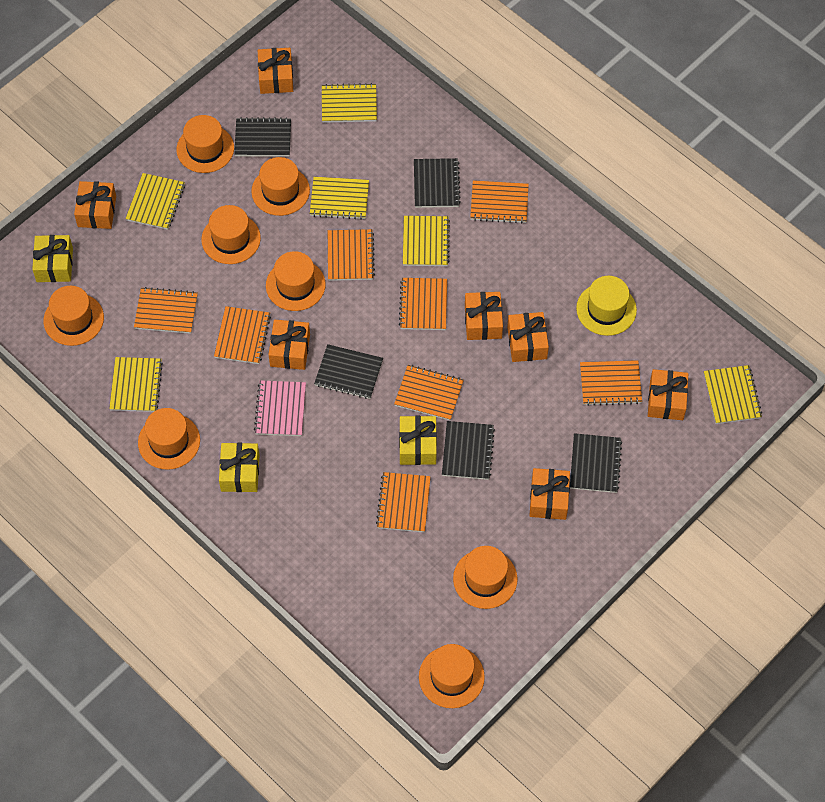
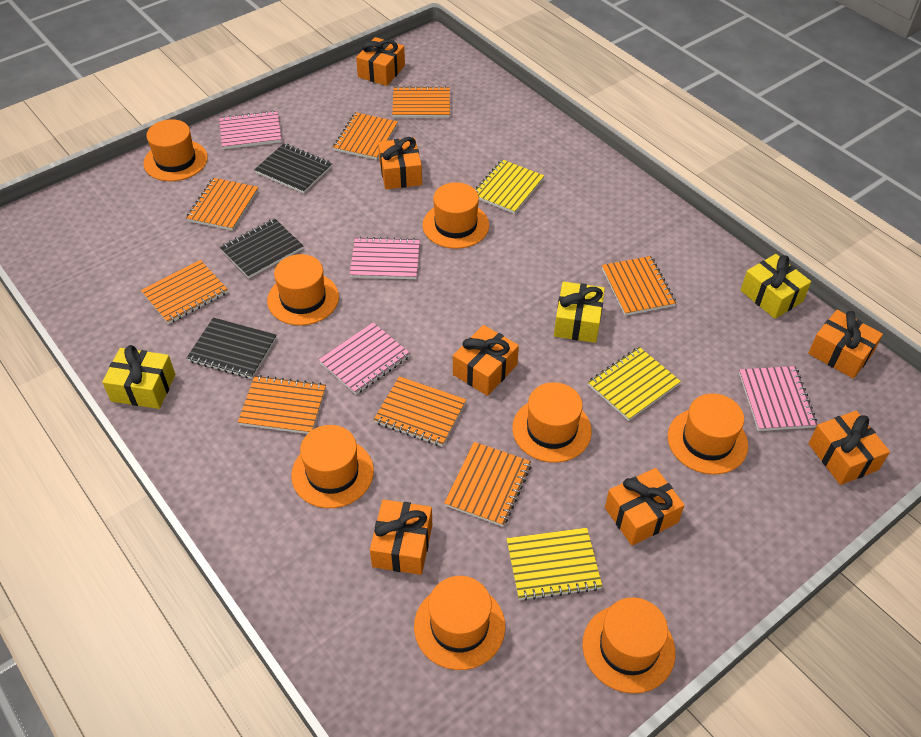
black notebook: 5 -> 3
pink notebook: 1 -> 4
yellow hat: 1 -> 0
yellow notebook: 6 -> 3

